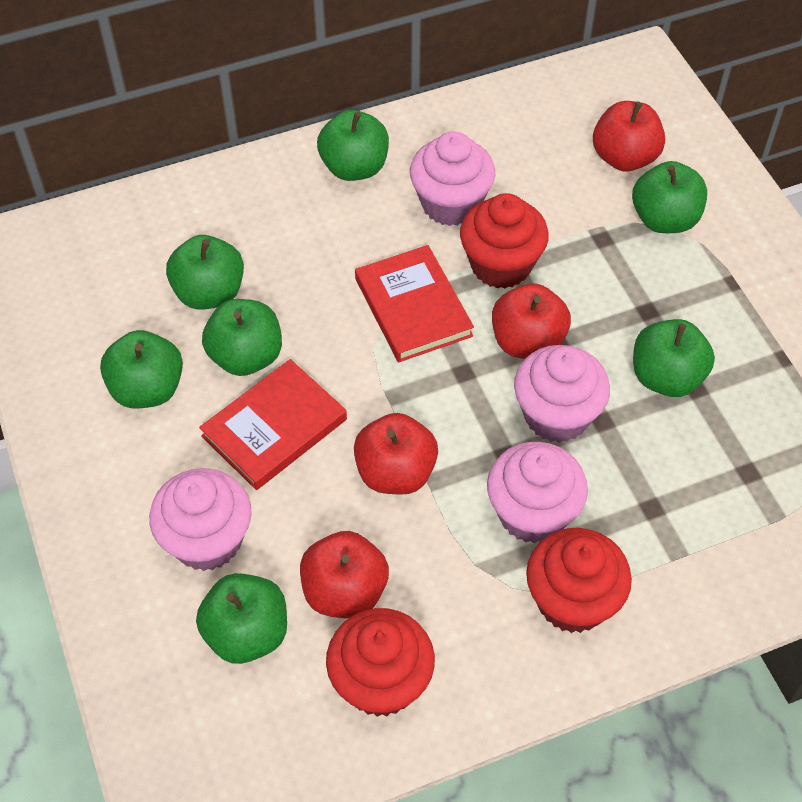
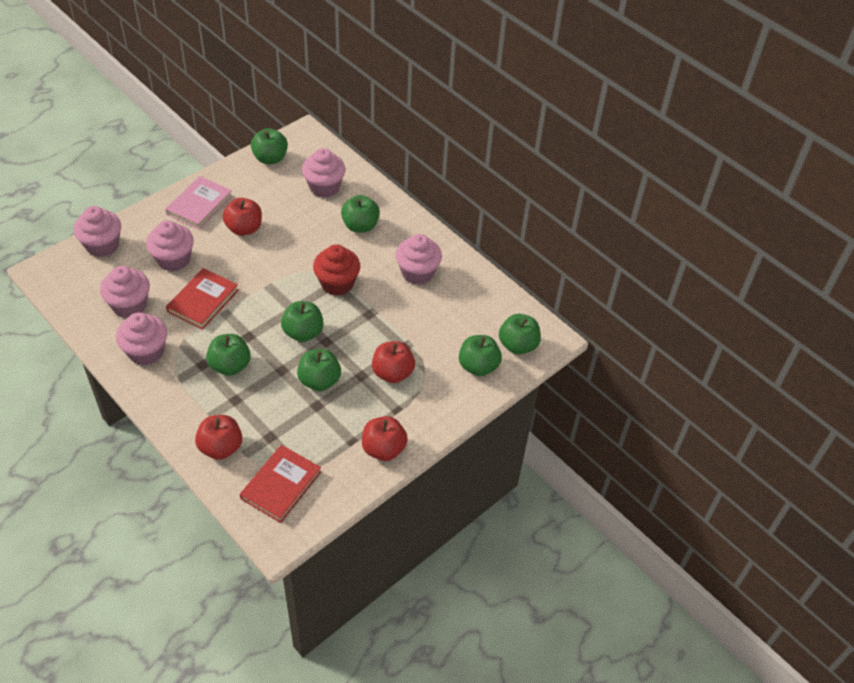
pink book: 0 -> 1
pink cupcake: 4 -> 6
red cupcake: 3 -> 1

